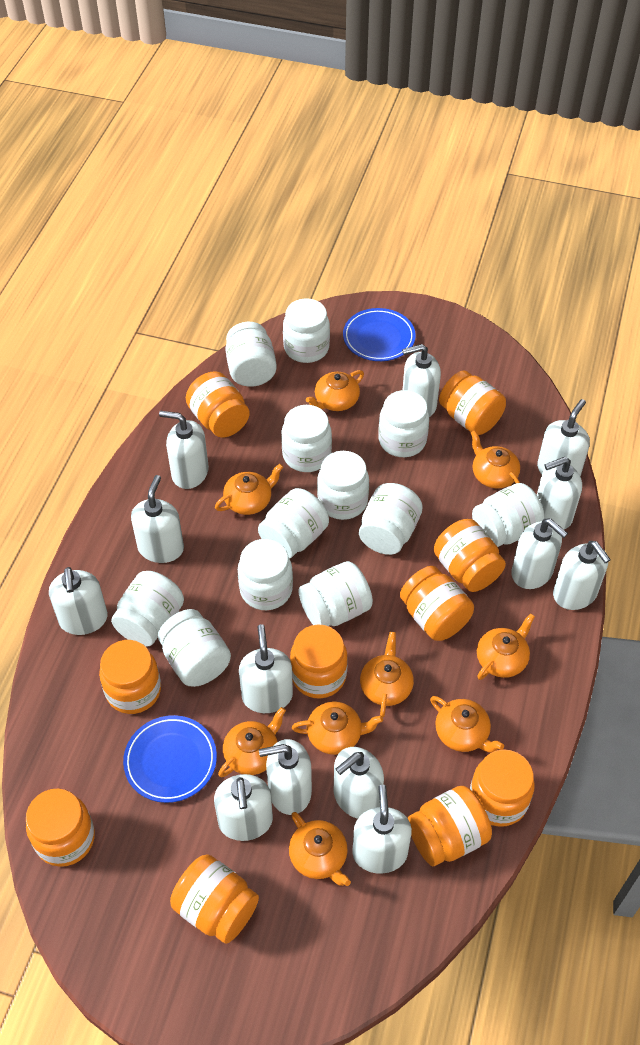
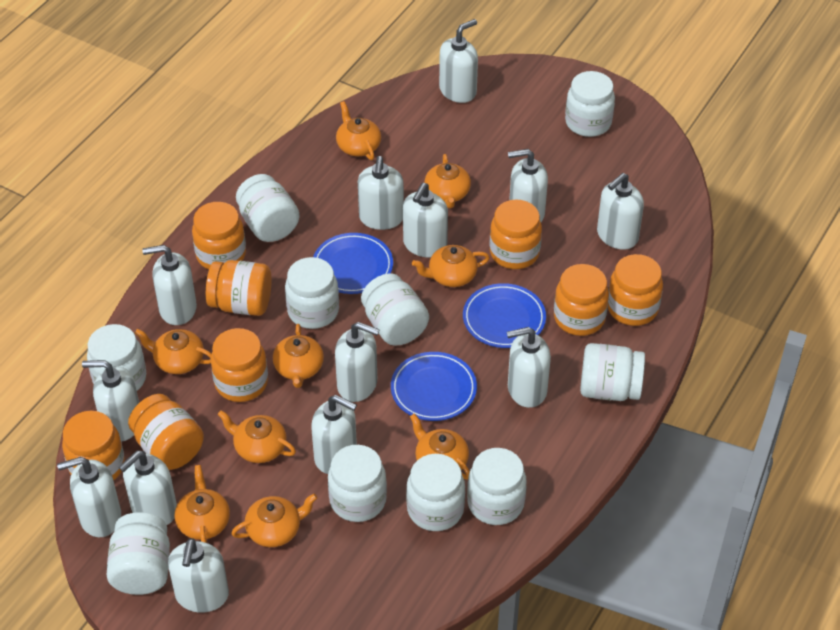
blue plate: 2 -> 3
orange jar: 10 -> 8
white jar: 12 -> 10

